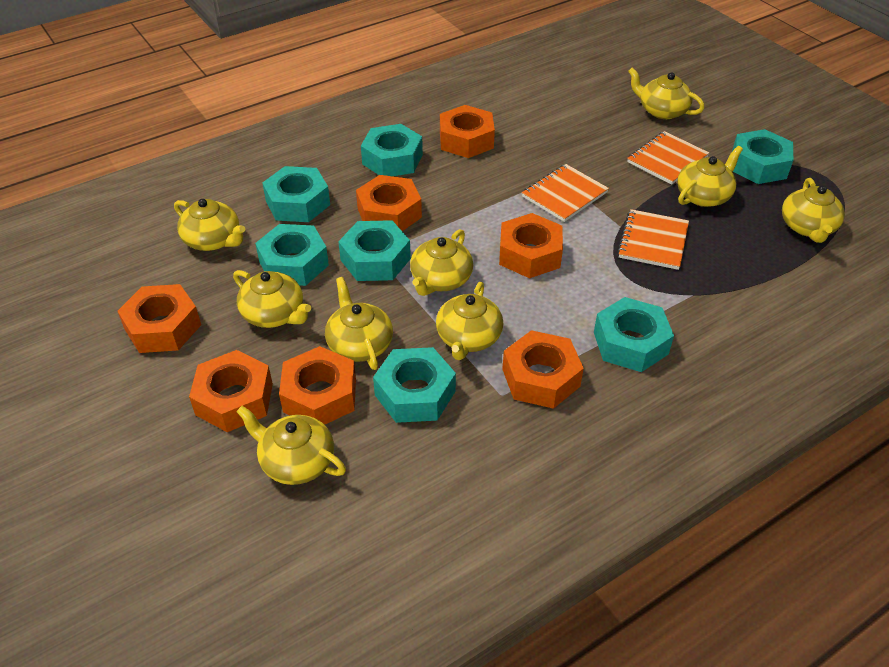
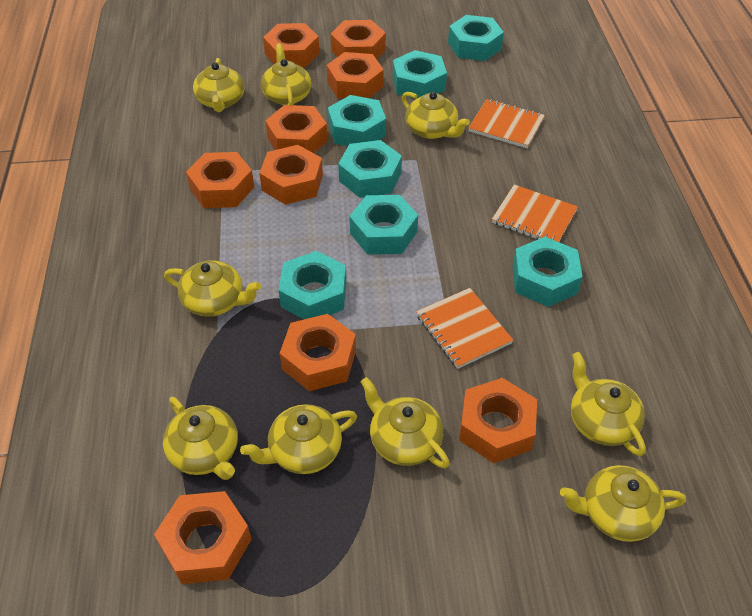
orange nut: 7 -> 9

